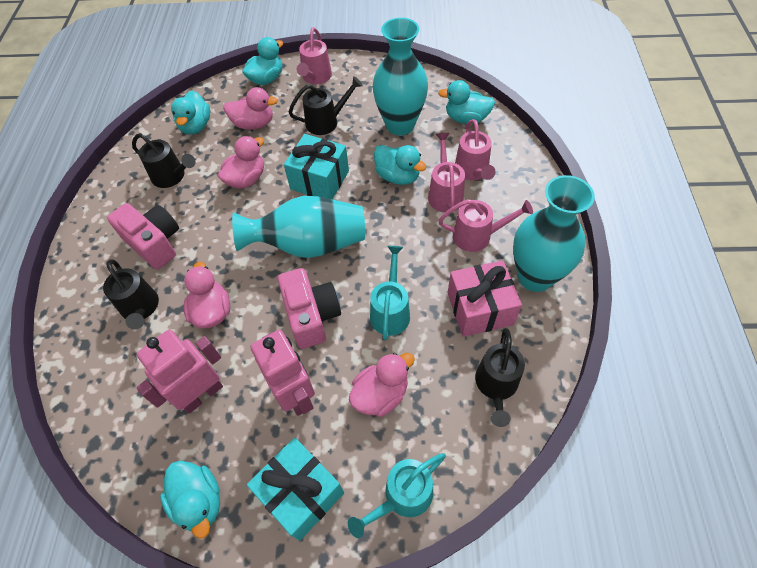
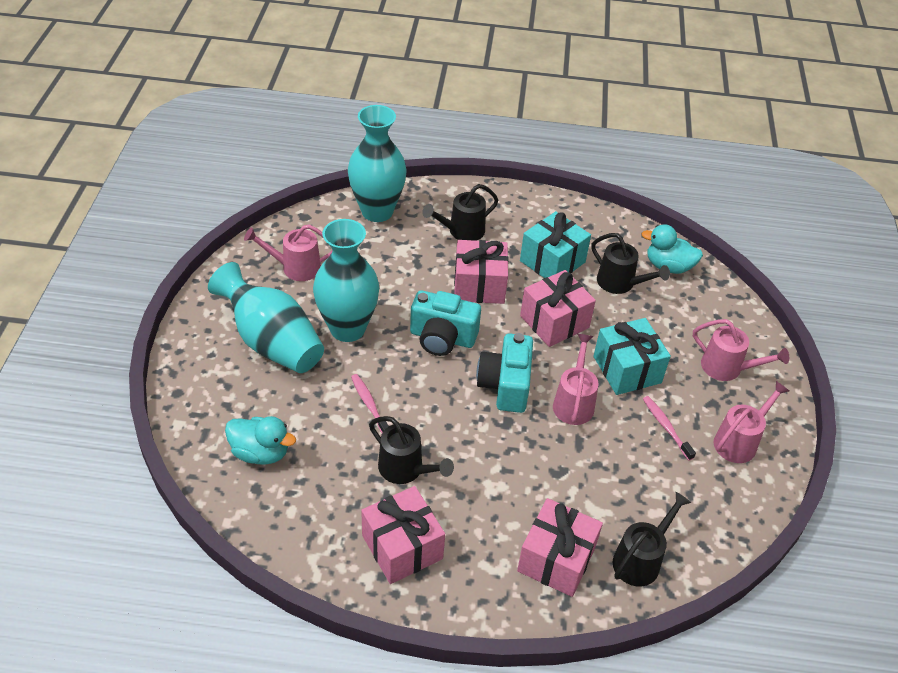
pink camera: 2 -> 0
pink duck: 4 -> 0
pink gift: 1 -> 4
pink robot: 2 -> 0
pink toothbrush: 0 -> 2
turquoise camera: 0 -> 2
turquoise duck: 5 -> 2
turquoise watering can: 2 -> 0

